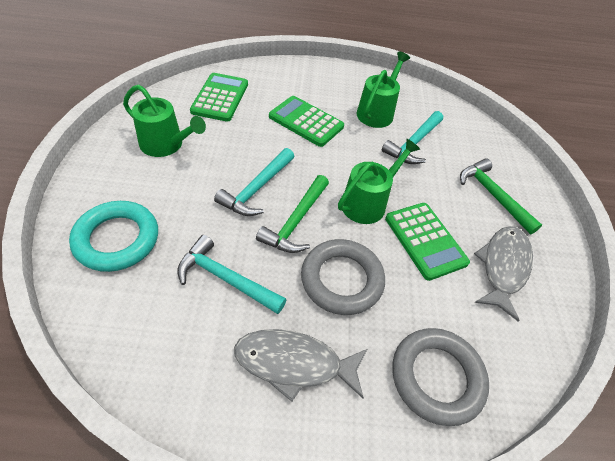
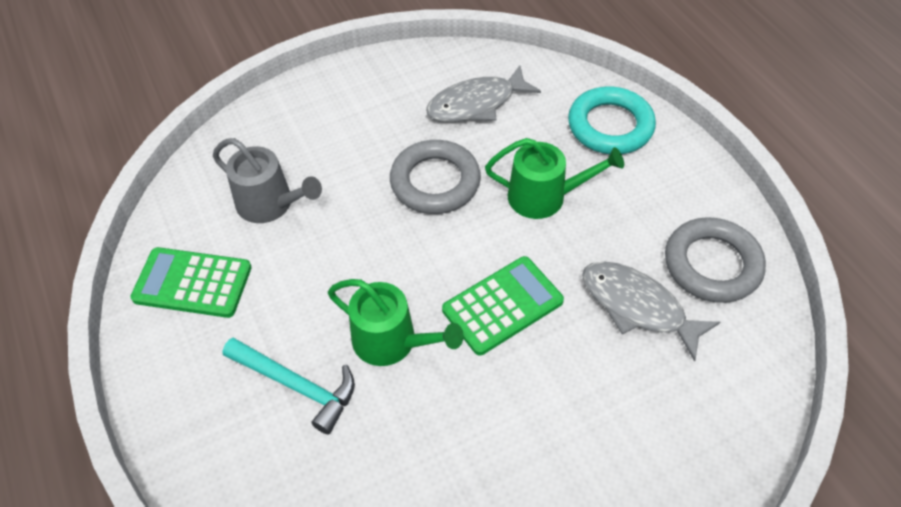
green calculator: 3 -> 2
green hammer: 2 -> 0
green watering can: 3 -> 2
grey watering can: 0 -> 1
turquoise hammer: 3 -> 1

